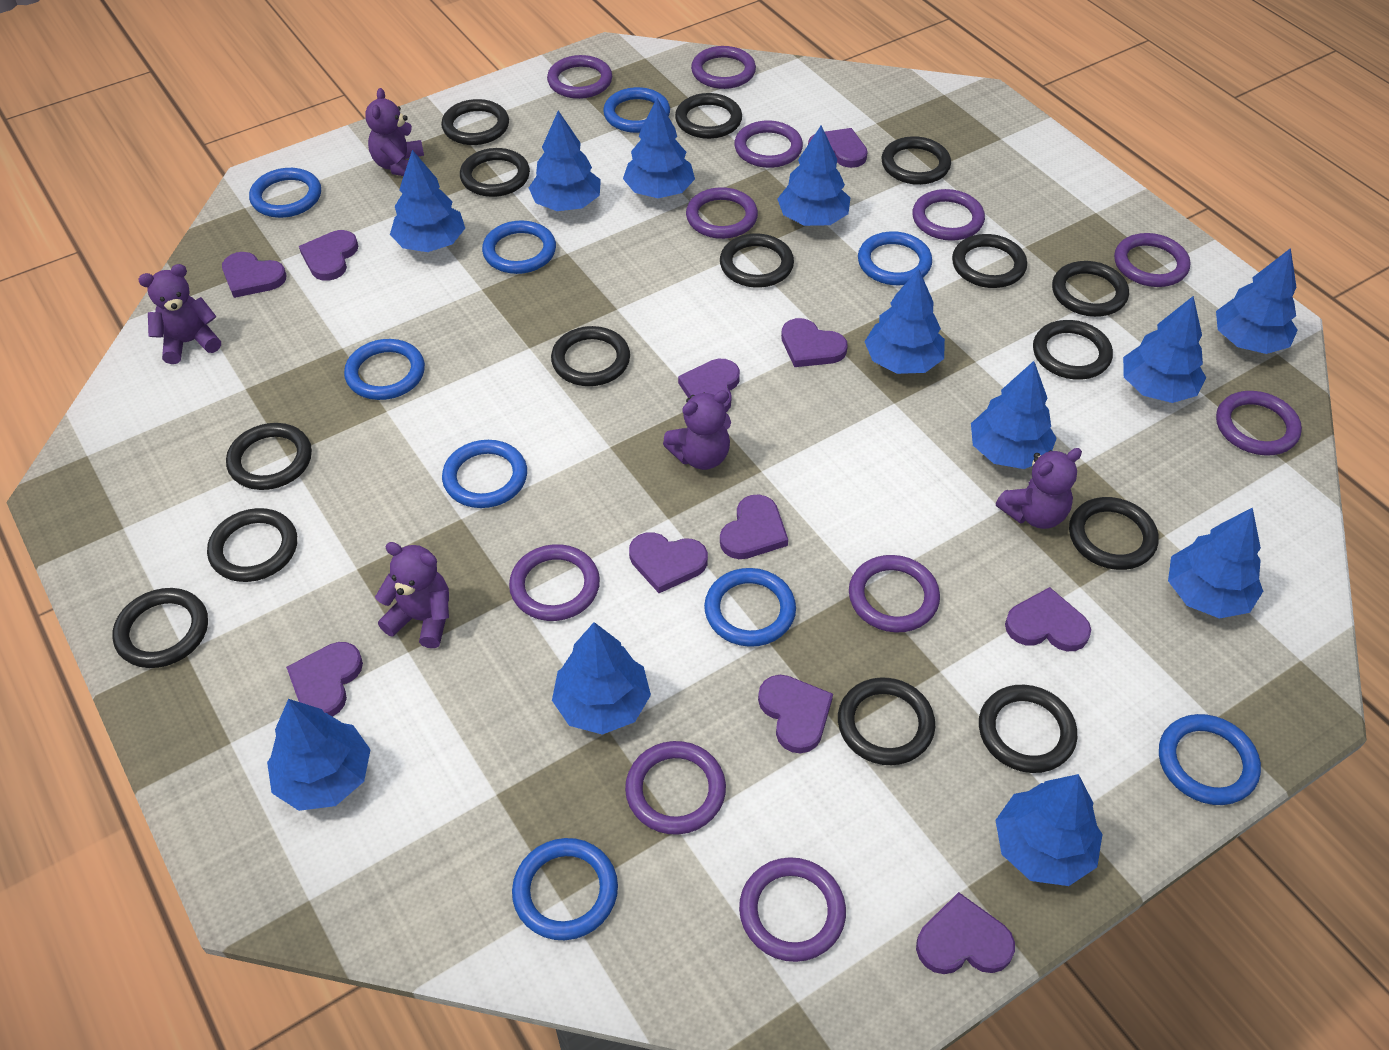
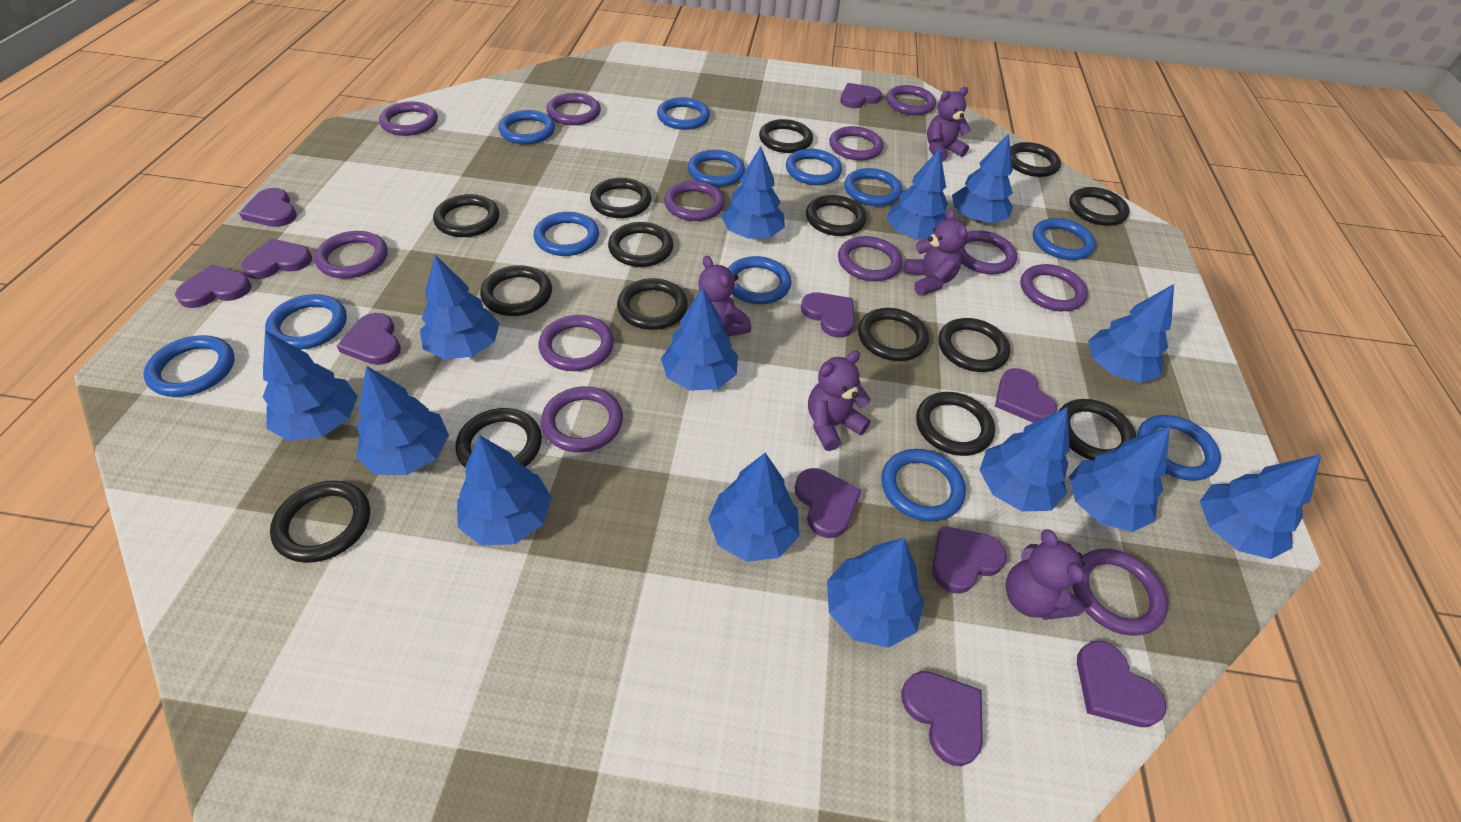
blue ring: 9 -> 12
blue tree: 12 -> 14
purple ring: 11 -> 12

